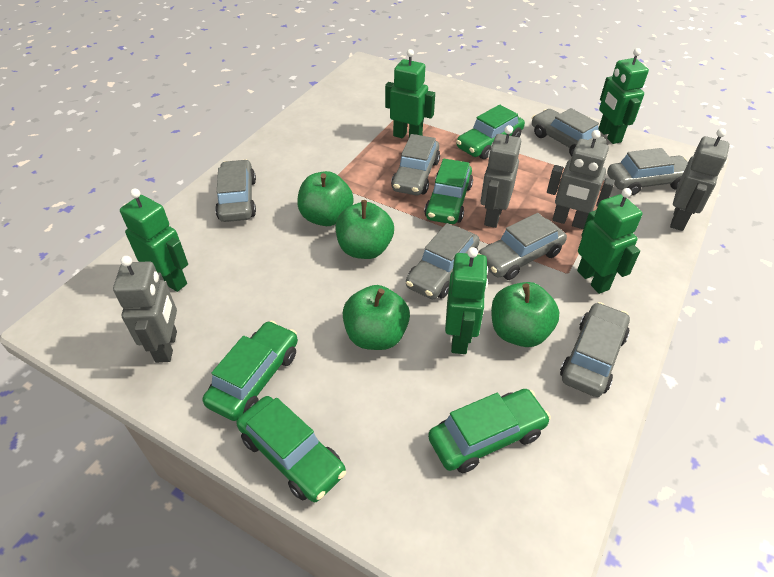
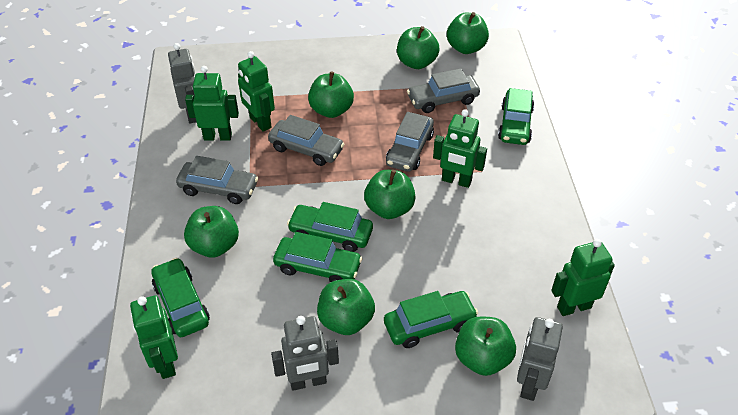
green apple: 4 -> 7
grey car: 7 -> 4
grey robot: 4 -> 3

